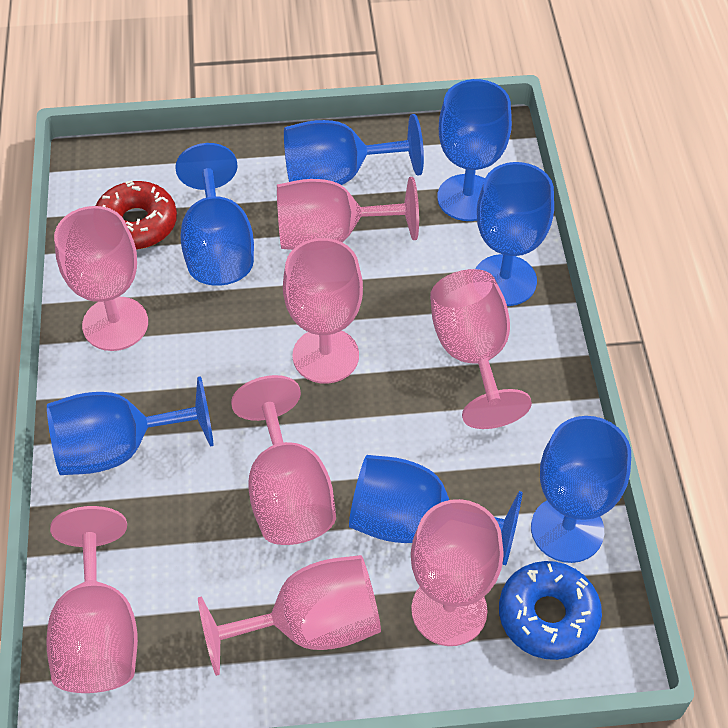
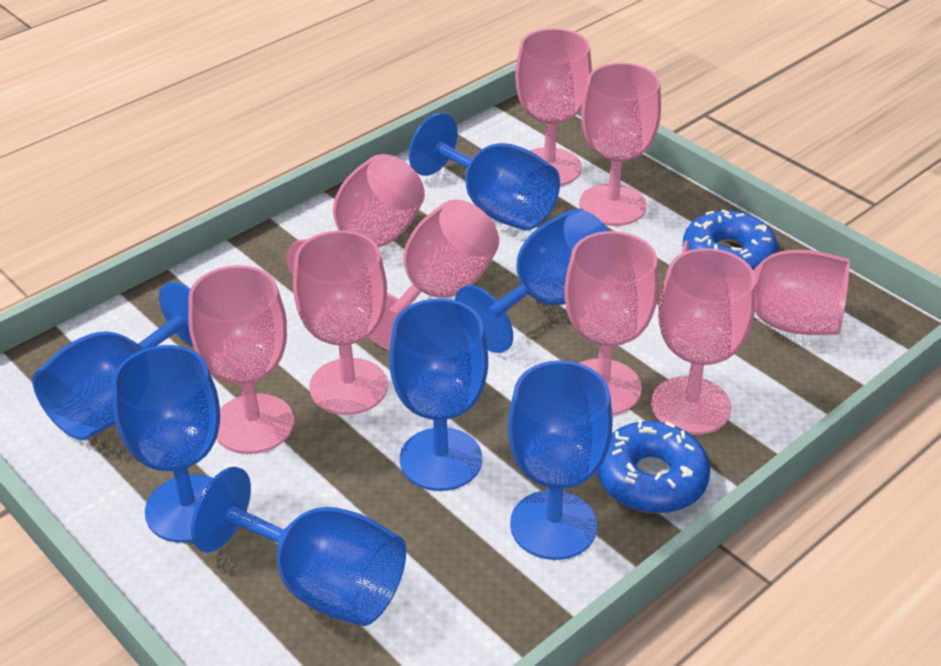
blue donut: 1 -> 2
pink goblet: 8 -> 9
red donut: 1 -> 0

